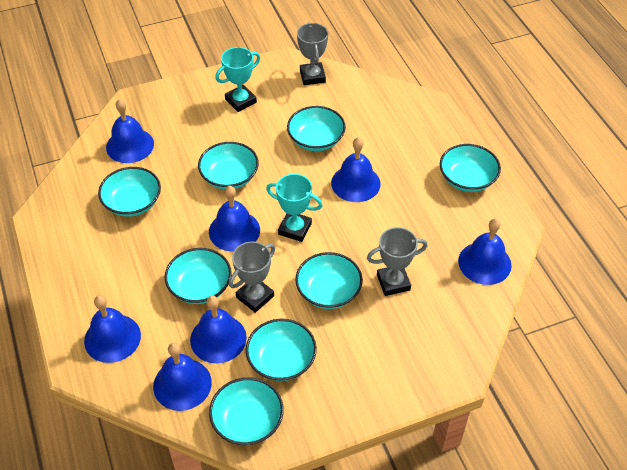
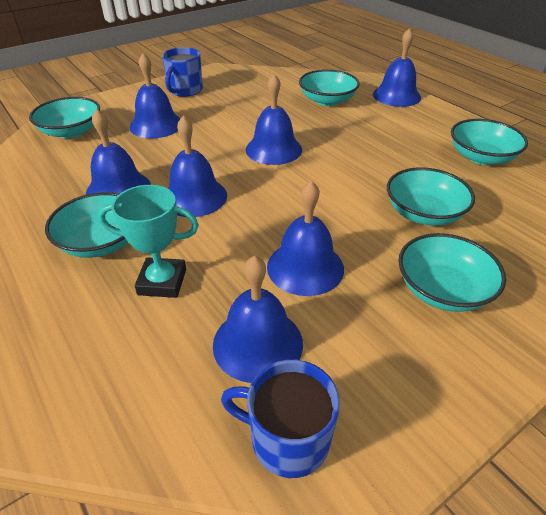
blue mug: 0 -> 2
grey trophy: 3 -> 0
turquoise bowl: 8 -> 6
turquoise trophy: 2 -> 1

